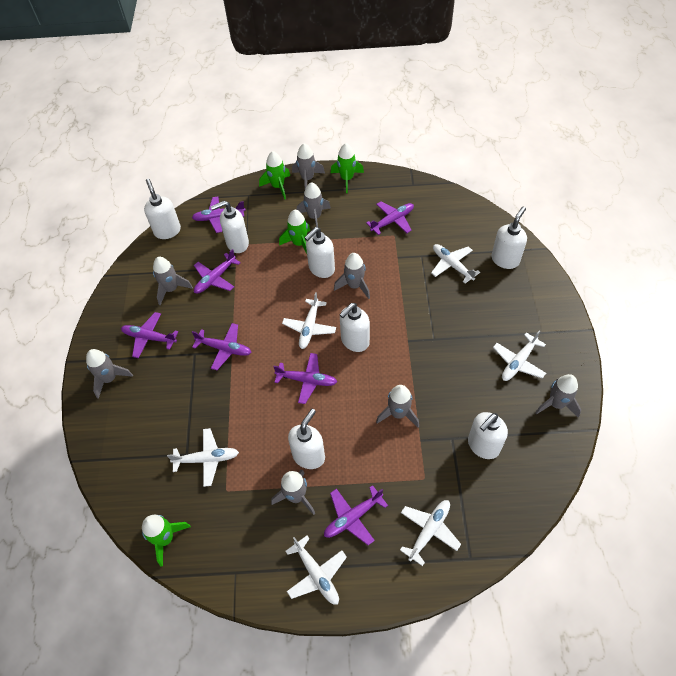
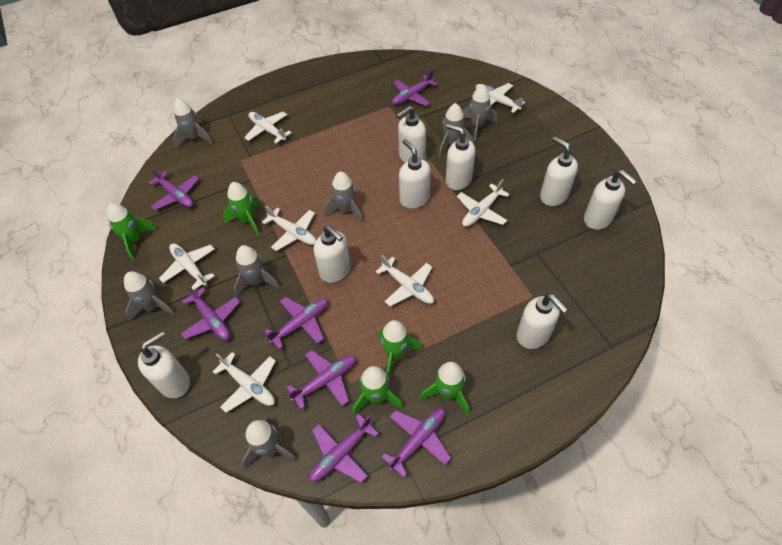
green rocket: 4 -> 5
grey rocket: 8 -> 7
white plane: 6 -> 7
white soap dispenser: 7 -> 8

